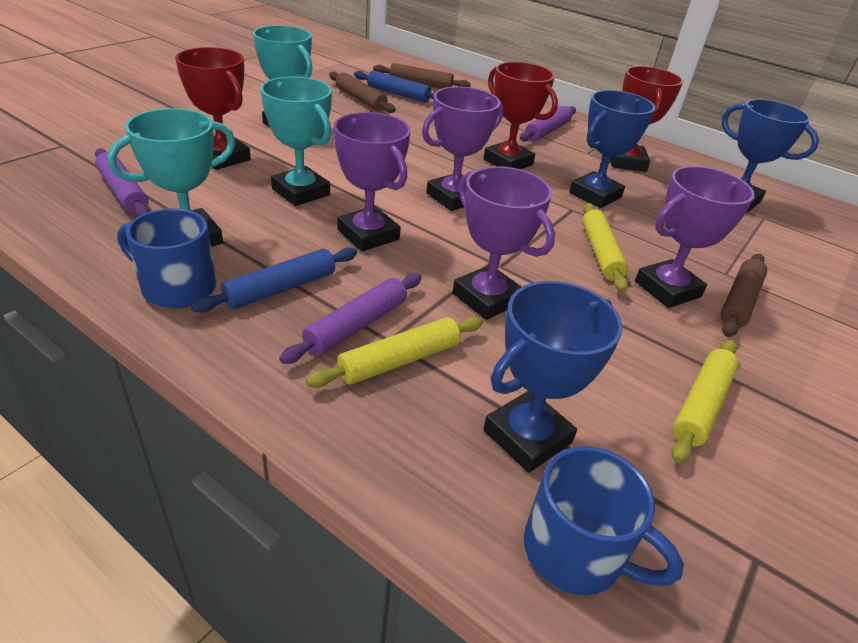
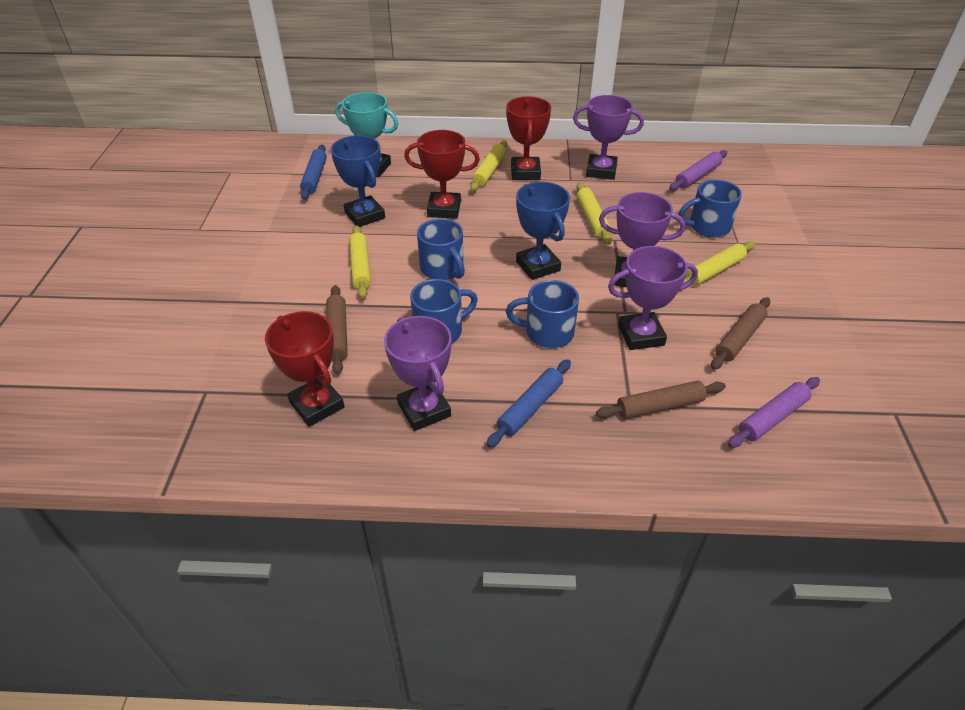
blue mug: 2 -> 4
blue trophy: 3 -> 2
purple rolling pin: 3 -> 2
turquoise trophy: 3 -> 1
yellow rolling pin: 3 -> 4

